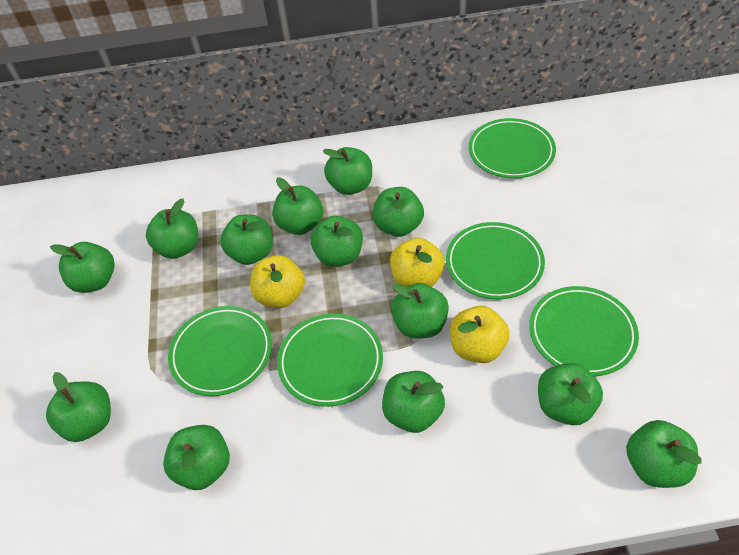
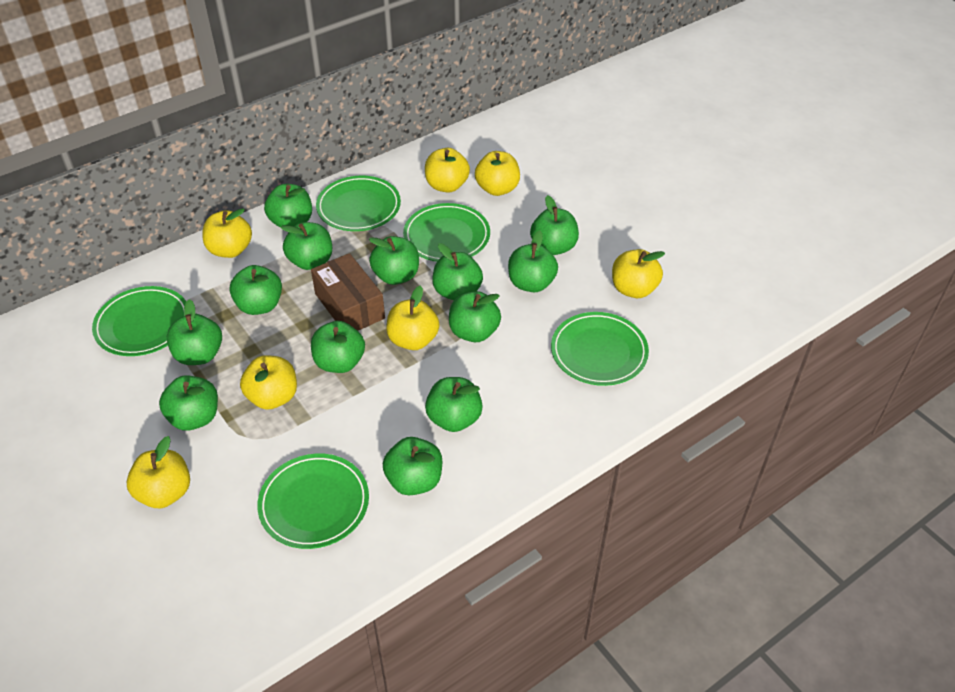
brown box: 0 -> 1
yellow apple: 3 -> 7

